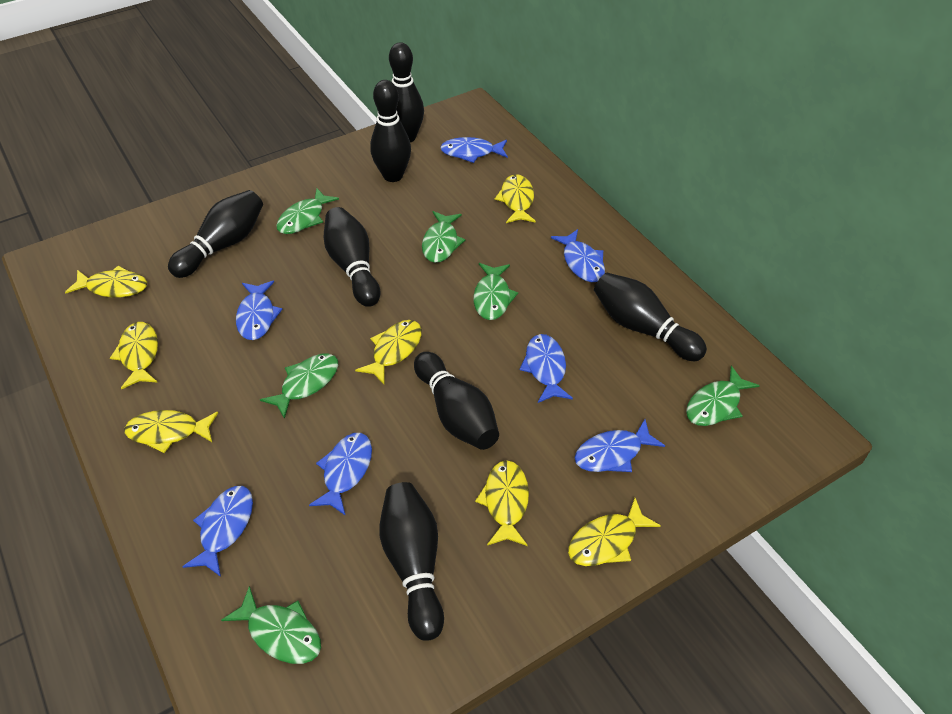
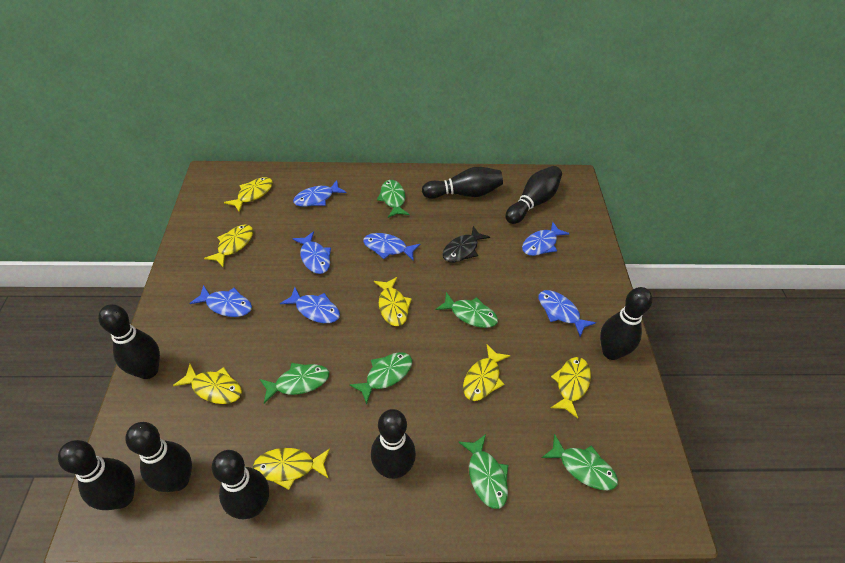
black bowling pin: 7 -> 8
black fish: 0 -> 1

